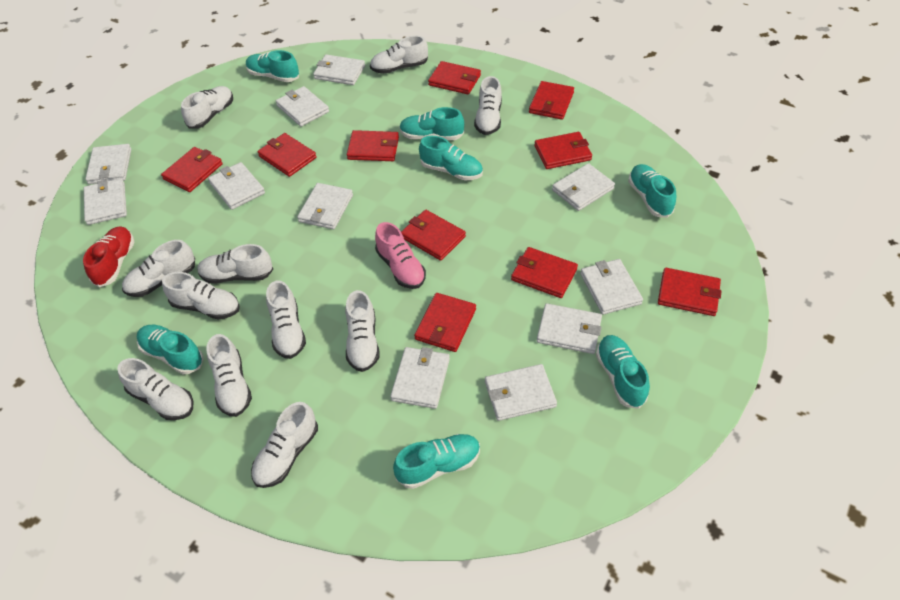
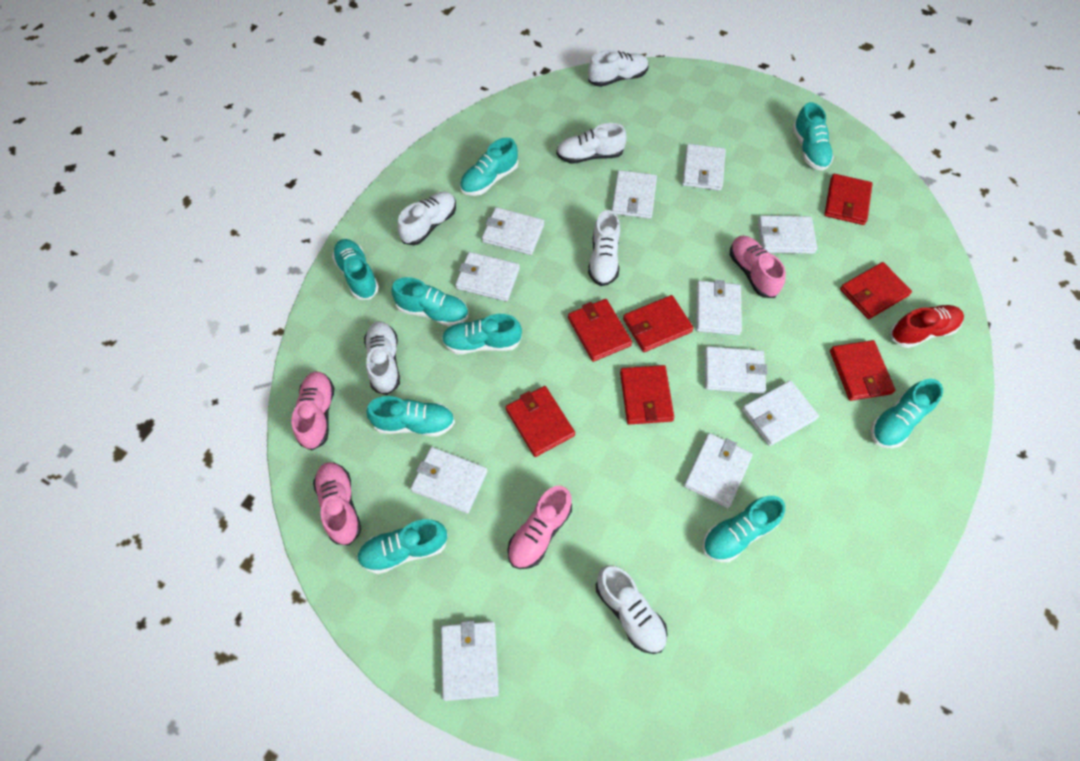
pink shoe: 1 -> 4
red wallet: 10 -> 7
turquoise shoe: 7 -> 9
white shoe: 11 -> 6

